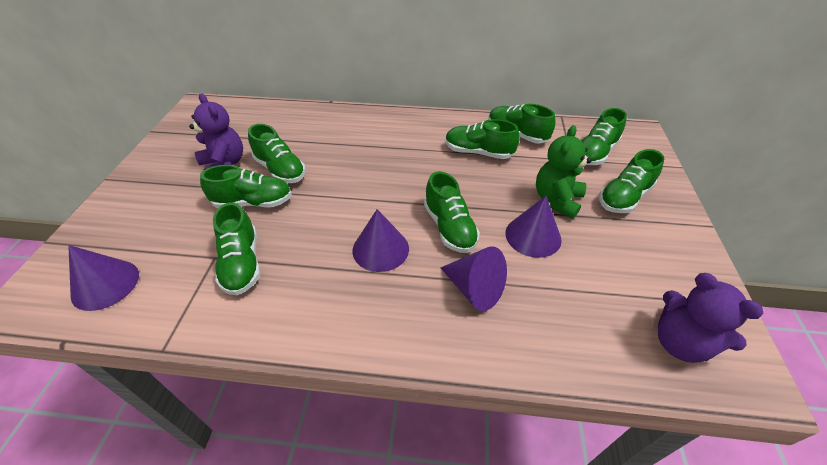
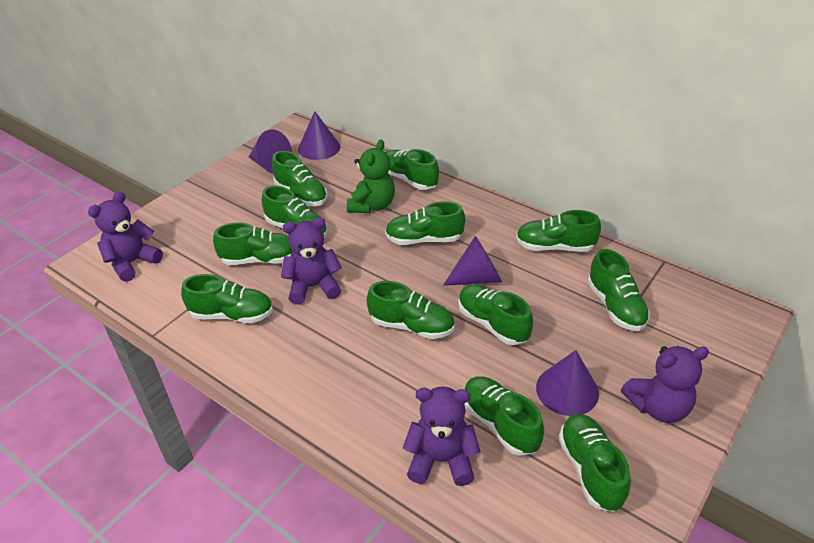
green shoe: 8 -> 12
purple teddy bear: 2 -> 4

